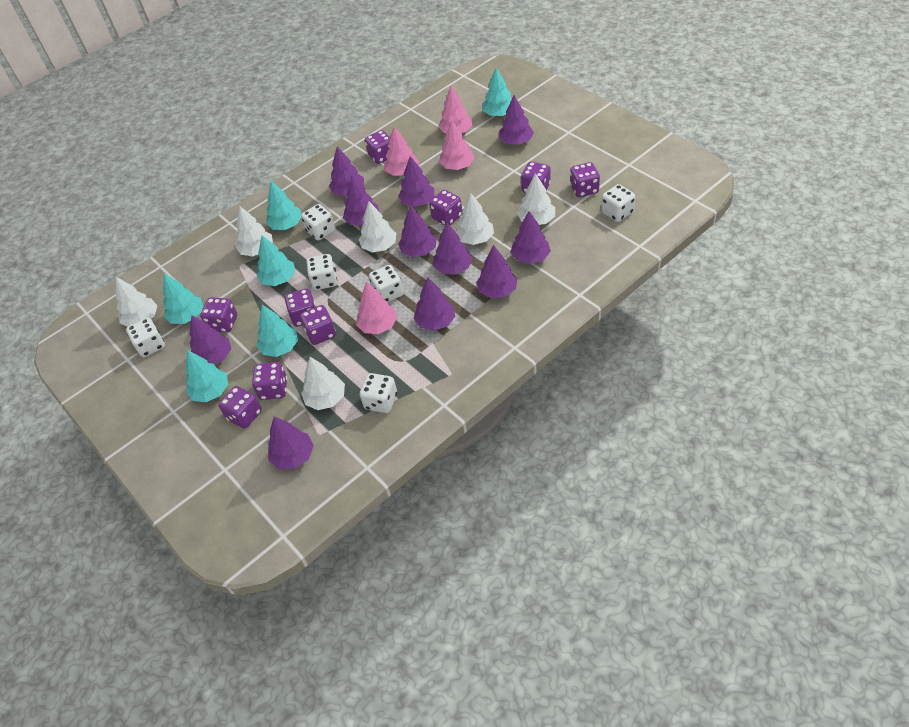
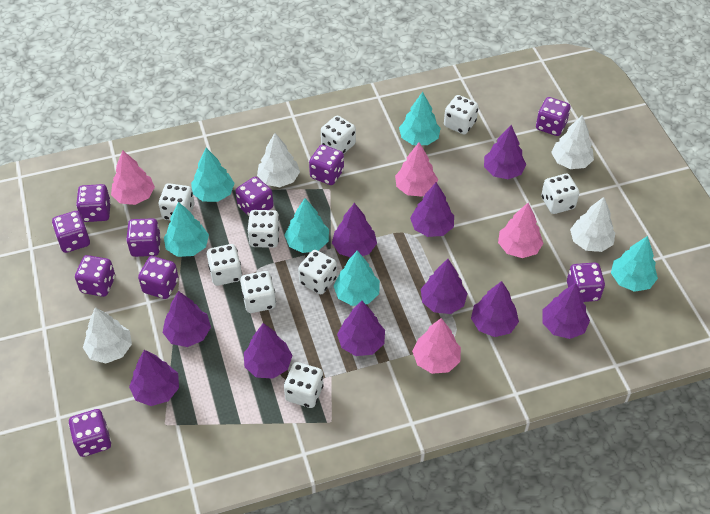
purple dice: 9 -> 10
purple tree: 11 -> 10
white dice: 6 -> 9
white tree: 6 -> 4

